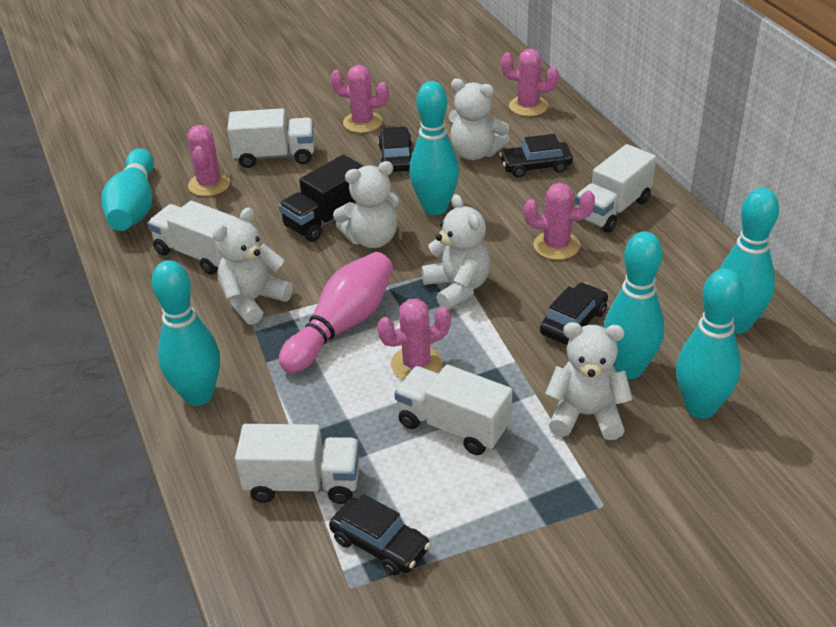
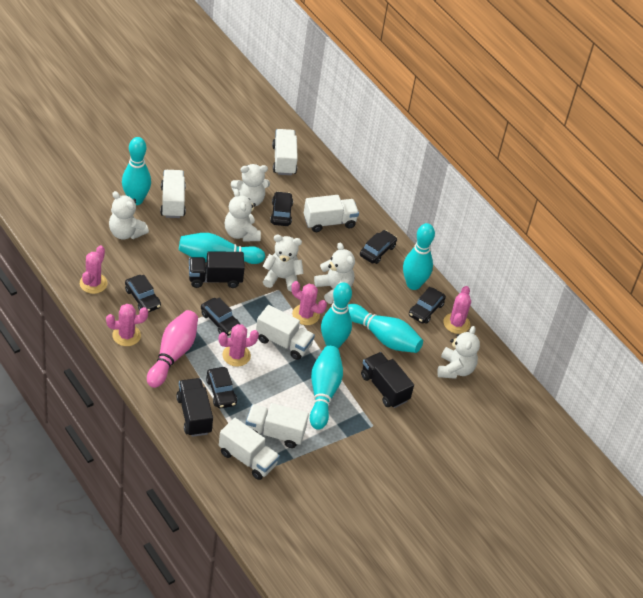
black car: 4 -> 6
black truck: 1 -> 3
white teddy bear: 5 -> 6
white truck: 5 -> 6

